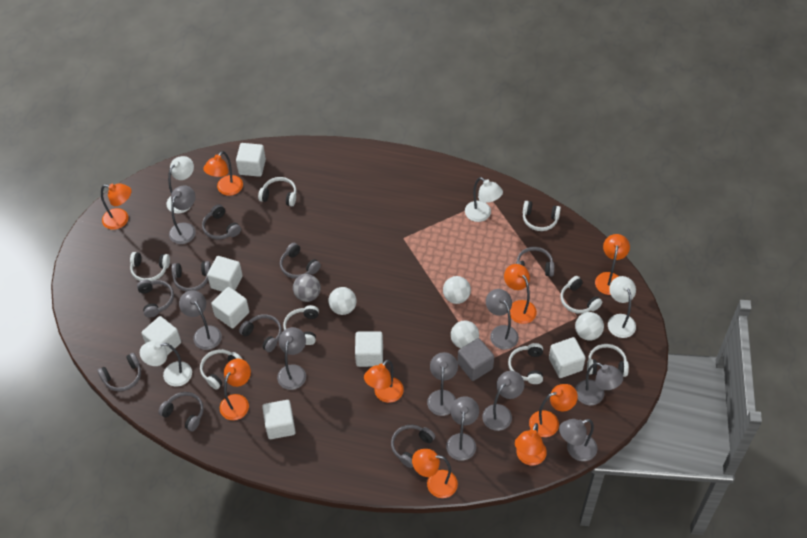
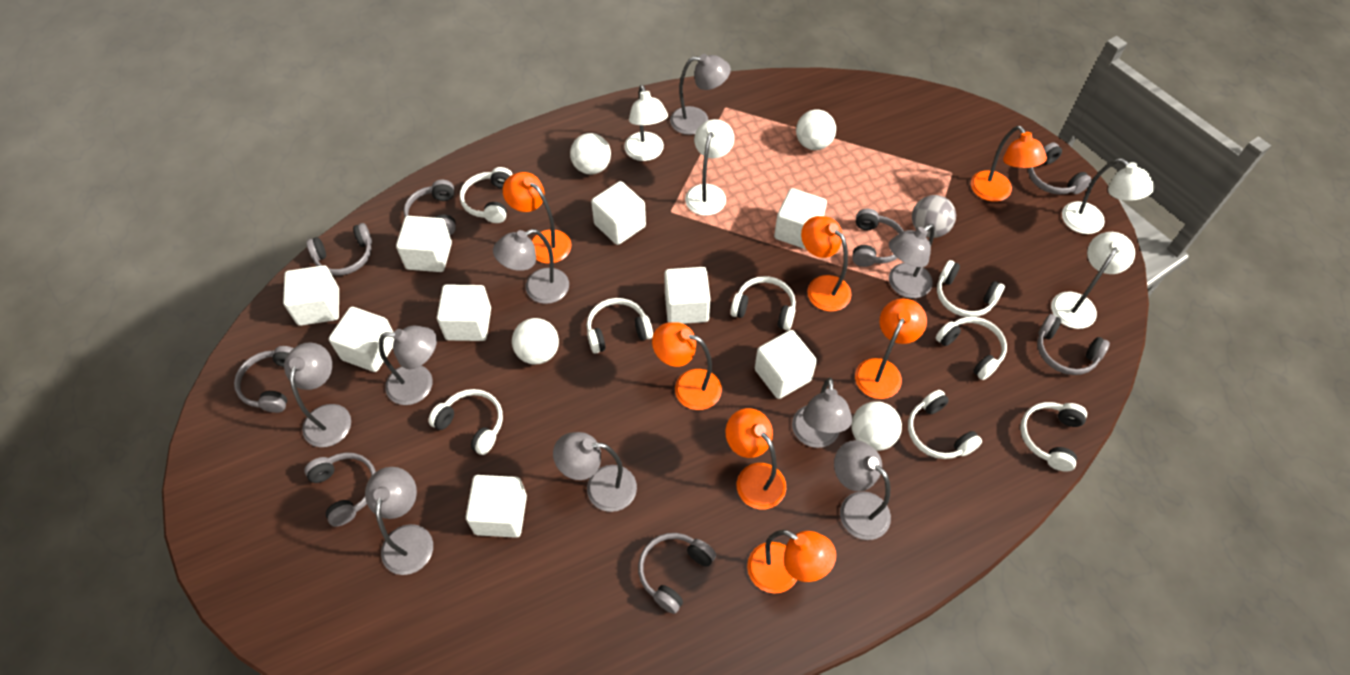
grey cube: 1 -> 0
grey headphones: 9 -> 8
orange lamp: 9 -> 7
white cube: 7 -> 9

